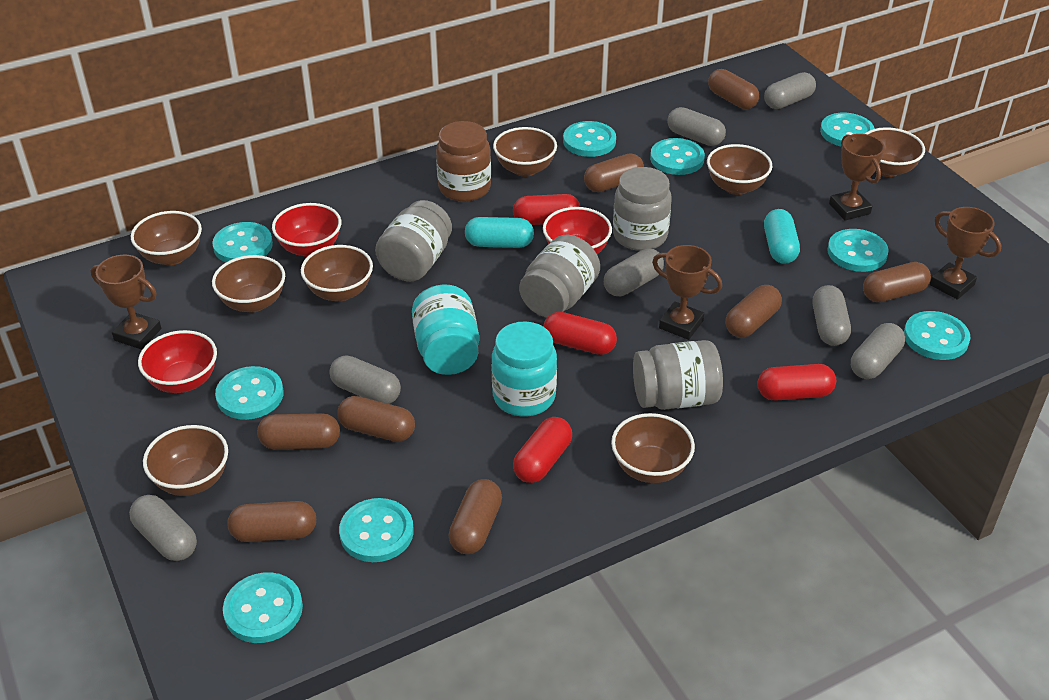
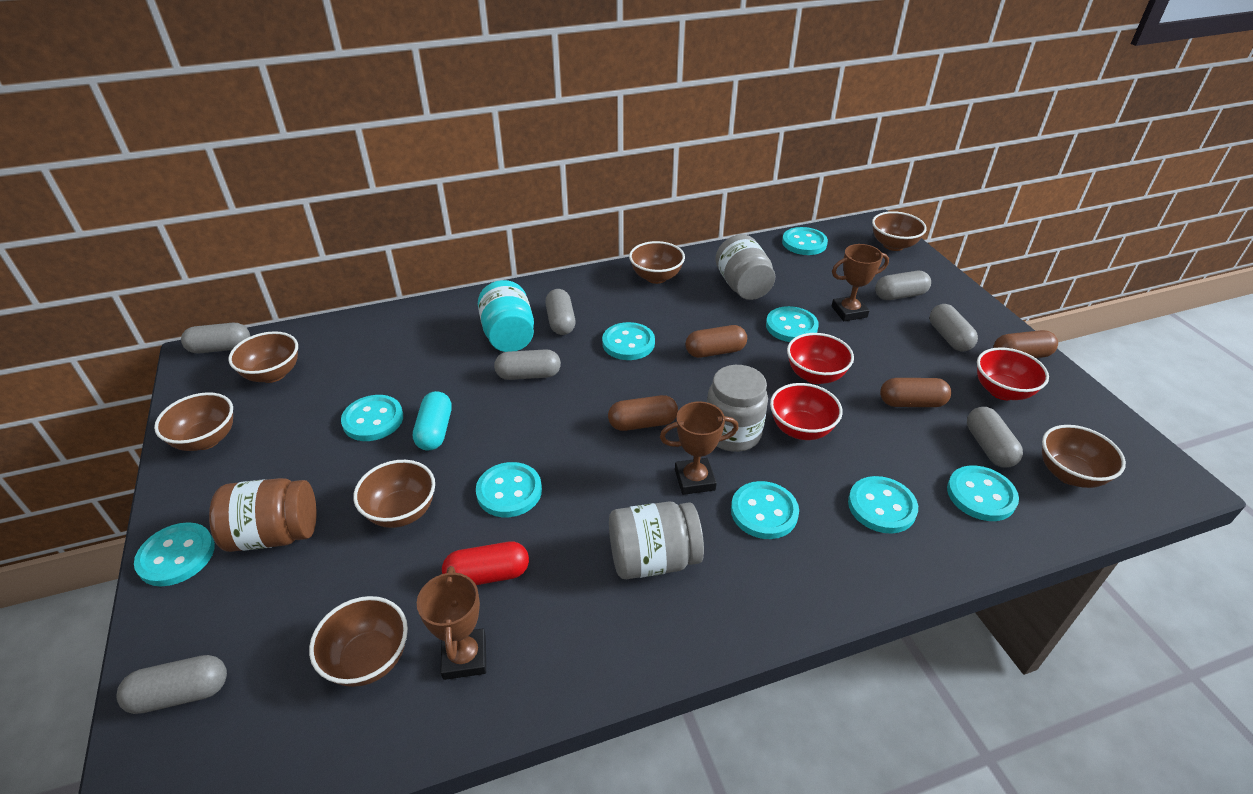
brown bowl: 8 -> 7
brown capsule: 8 -> 4
brown trophy: 4 -> 3
grey jar: 4 -> 3
red capsule: 4 -> 1
turquoise capsule: 2 -> 1
turquoise jar: 2 -> 1

